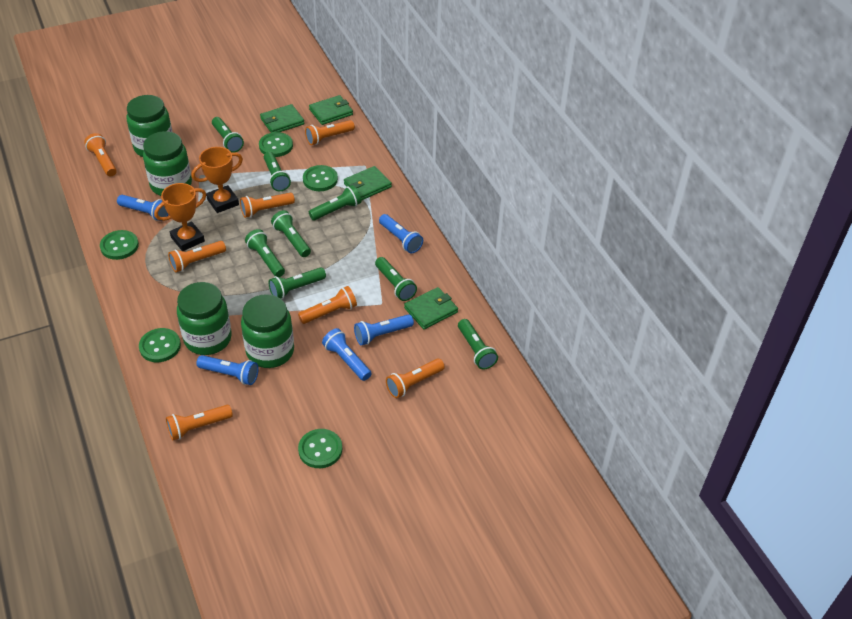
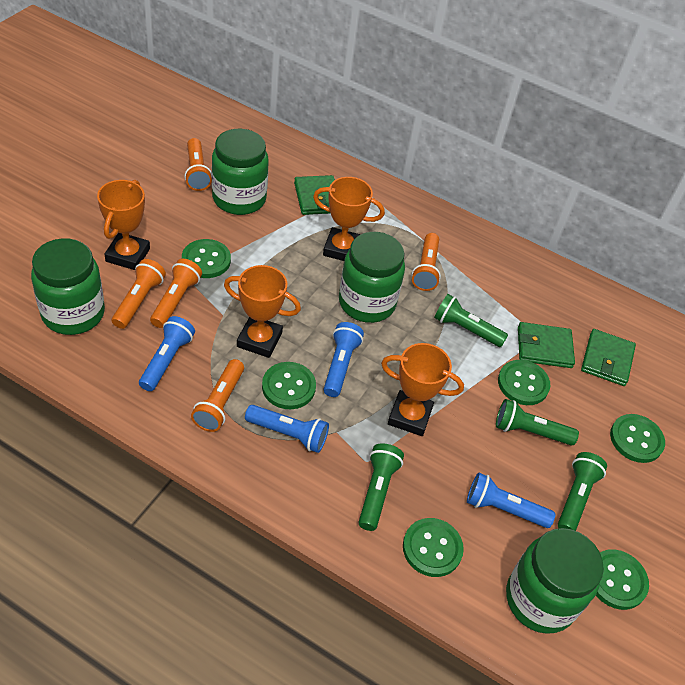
blue flashlight: 5 -> 4
green button: 5 -> 6
green flashlight: 8 -> 4
green wallet: 4 -> 3
orange flashlight: 7 -> 5
orange trophy: 2 -> 4

